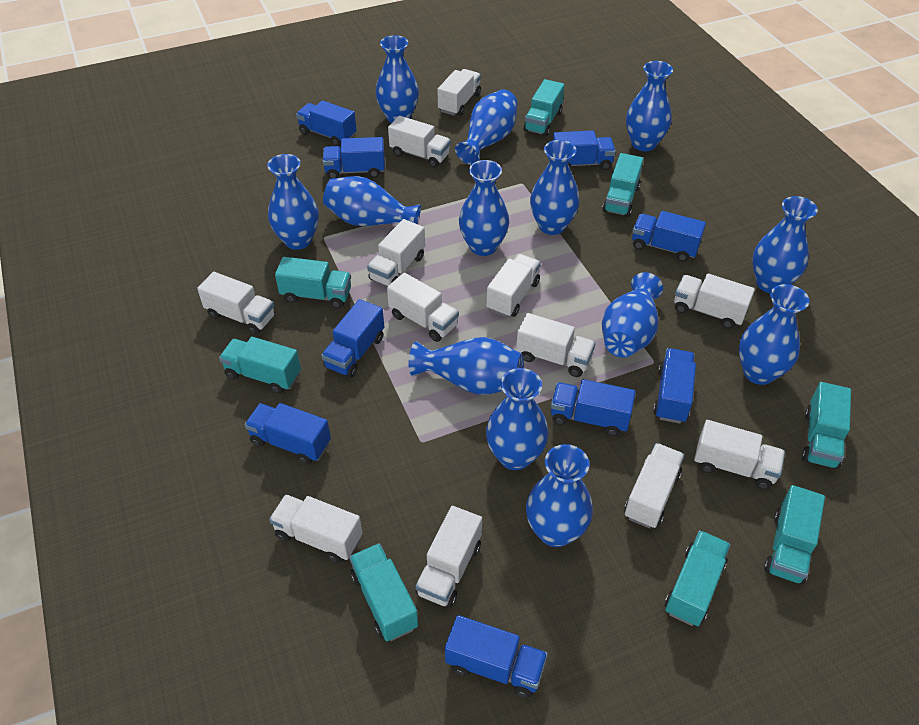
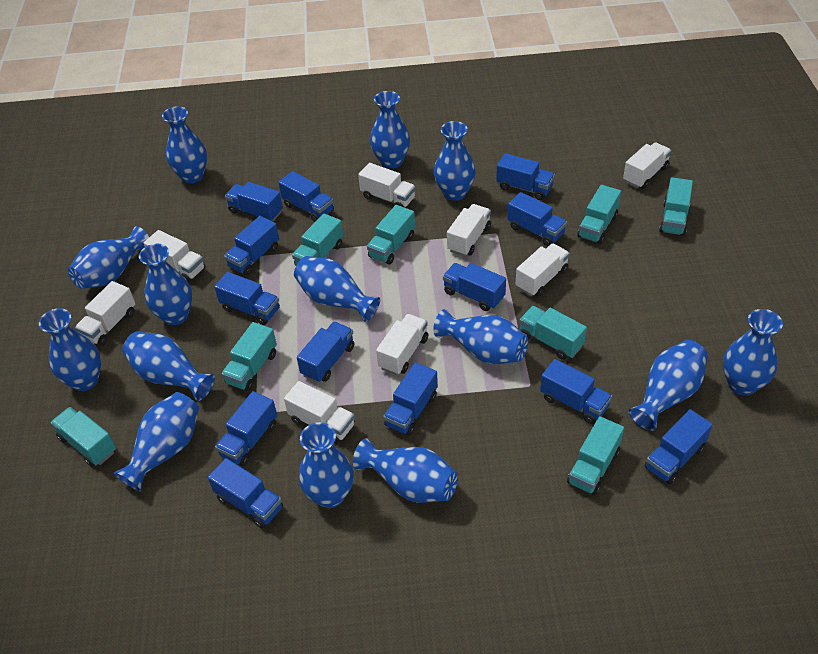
blue truck: 9 -> 13
blue vase: 13 -> 14
white truck: 12 -> 8

